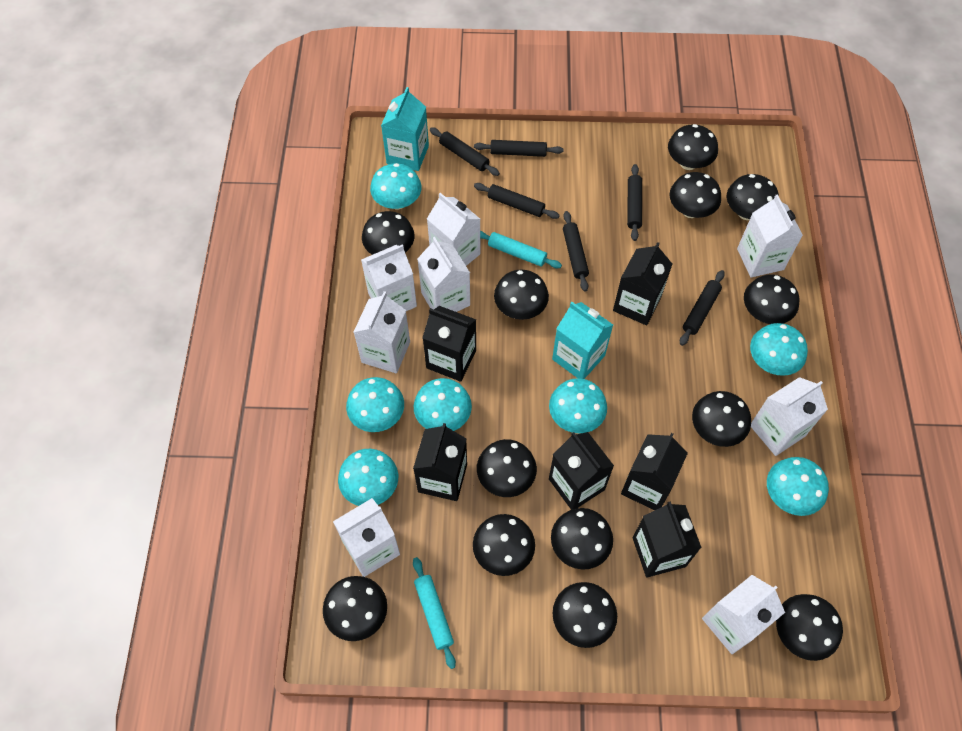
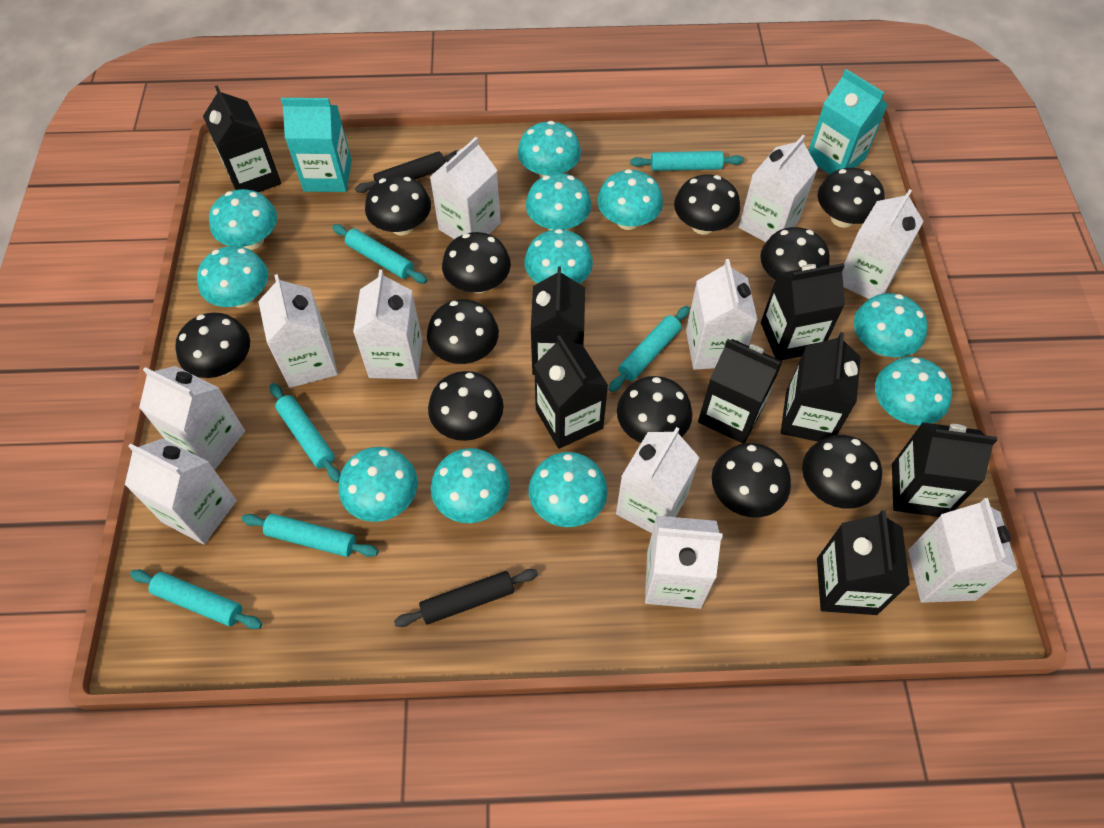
black carton: 6 -> 8
black mushroom: 13 -> 11
black rolling pin: 6 -> 2
turquoise mushroom: 7 -> 11
turquoise rolling pin: 2 -> 6
white carton: 8 -> 11

